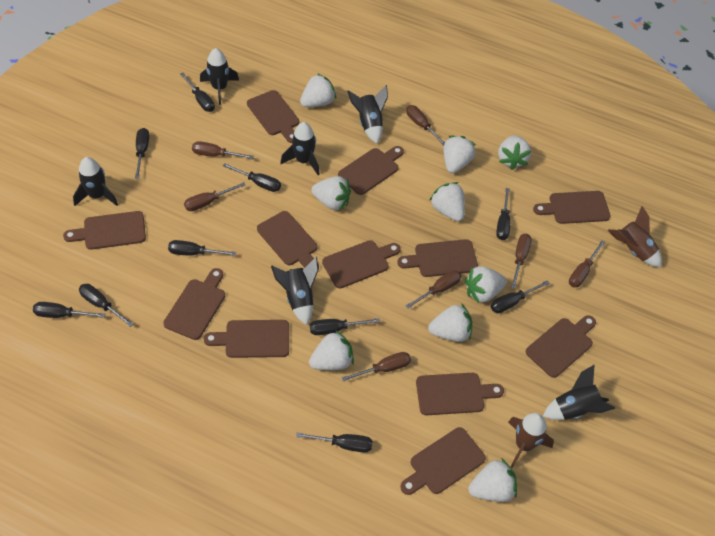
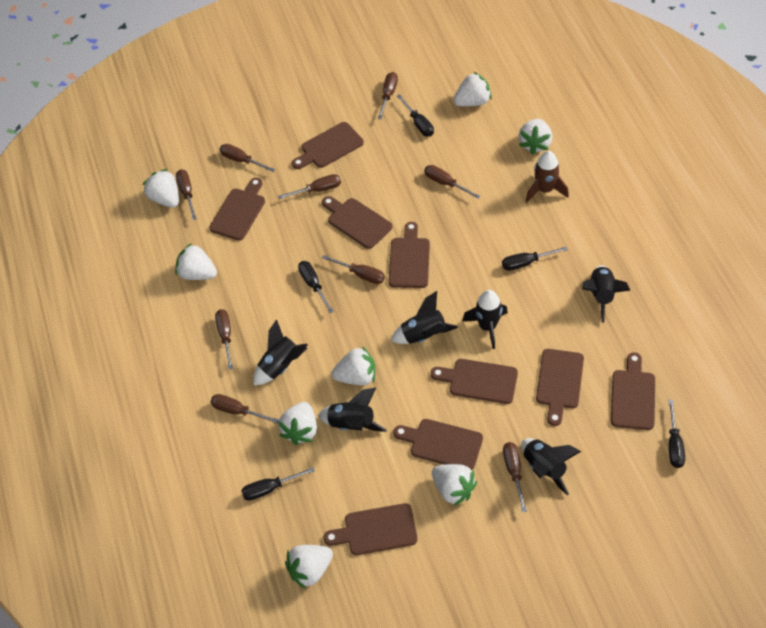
black screwdriver: 10 -> 5
brown cutting board: 12 -> 9
brown rocket: 2 -> 1
brown screwdriver: 7 -> 9
white strawberry: 9 -> 8

